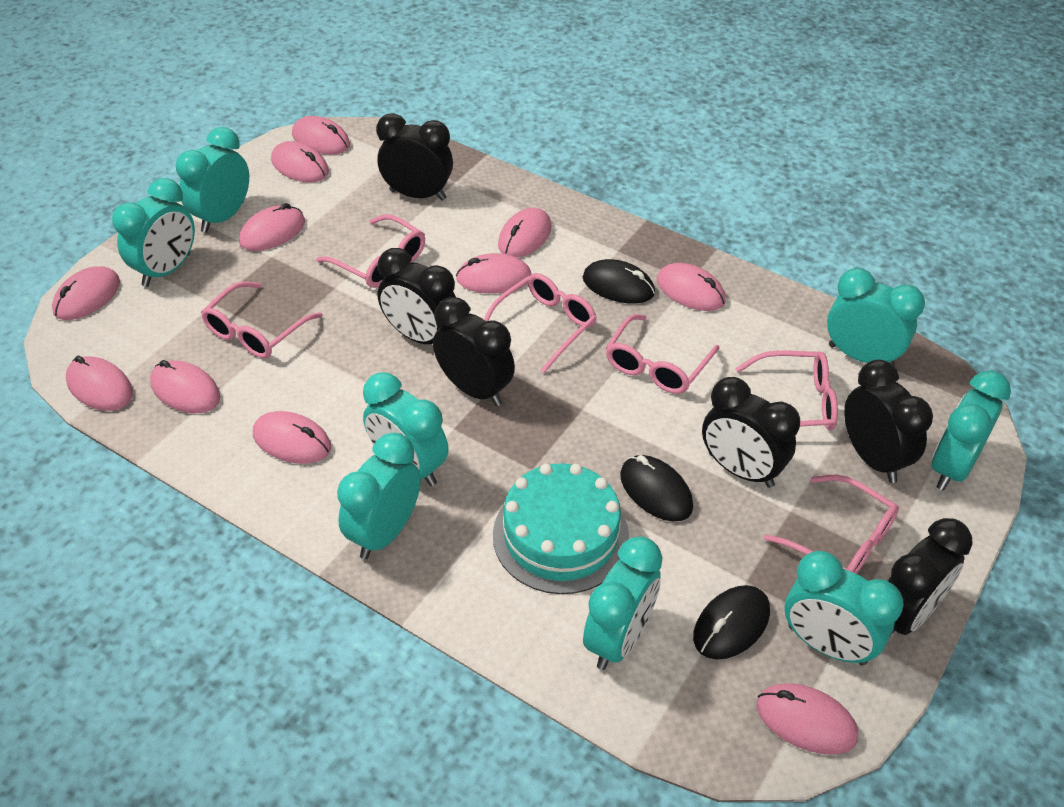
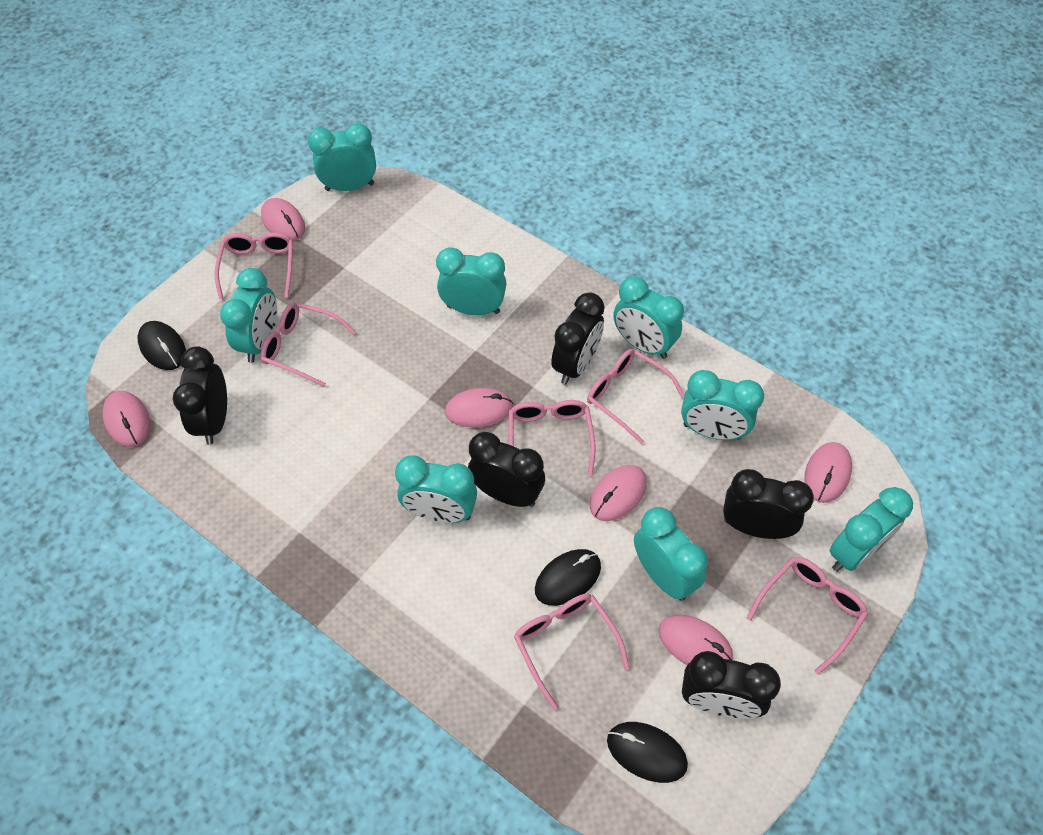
black clock: 6 -> 5
pink mouse: 11 -> 6
turquoise cake: 1 -> 0

